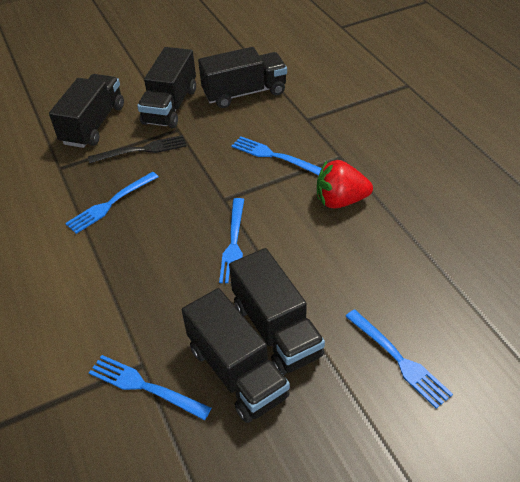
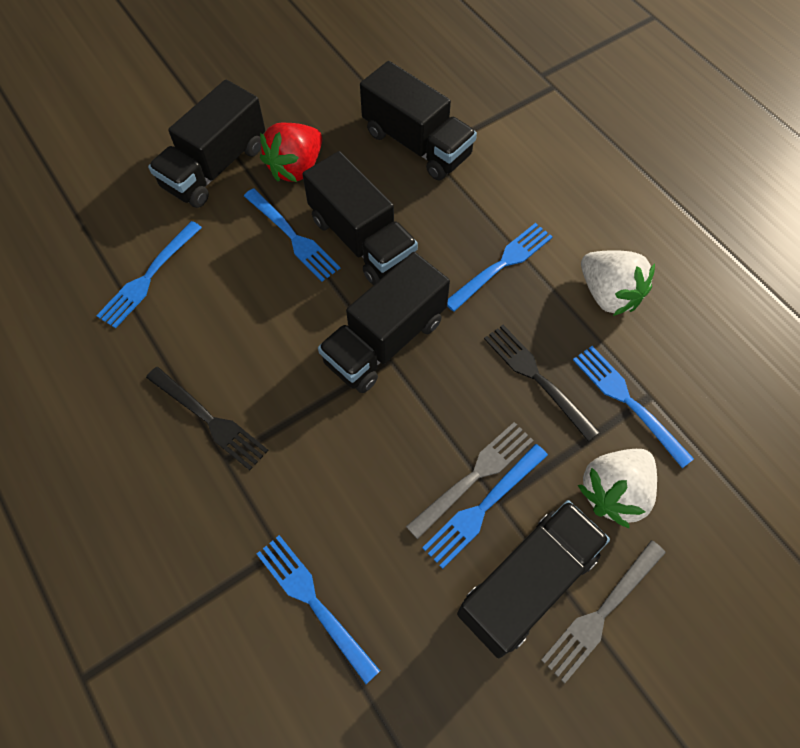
black fork: 1 -> 2
blue fork: 5 -> 6
grey fork: 0 -> 2
white strawberry: 0 -> 2

